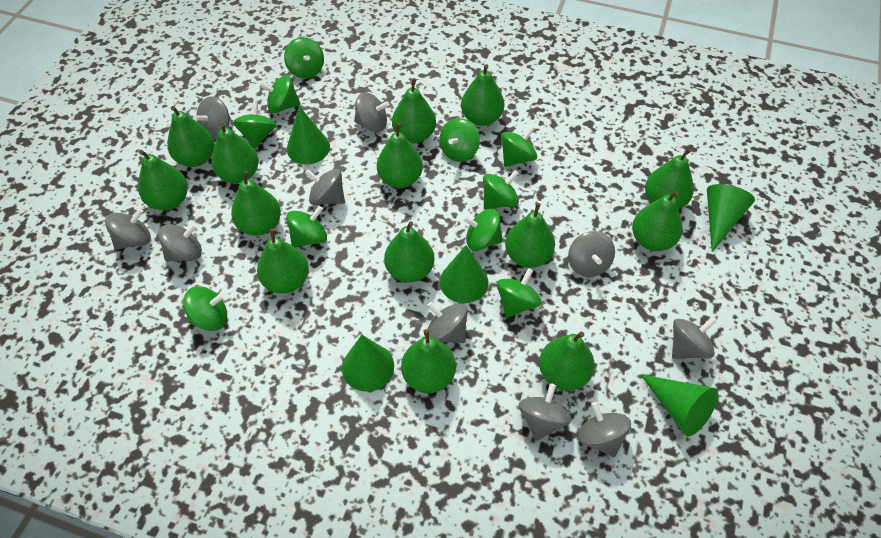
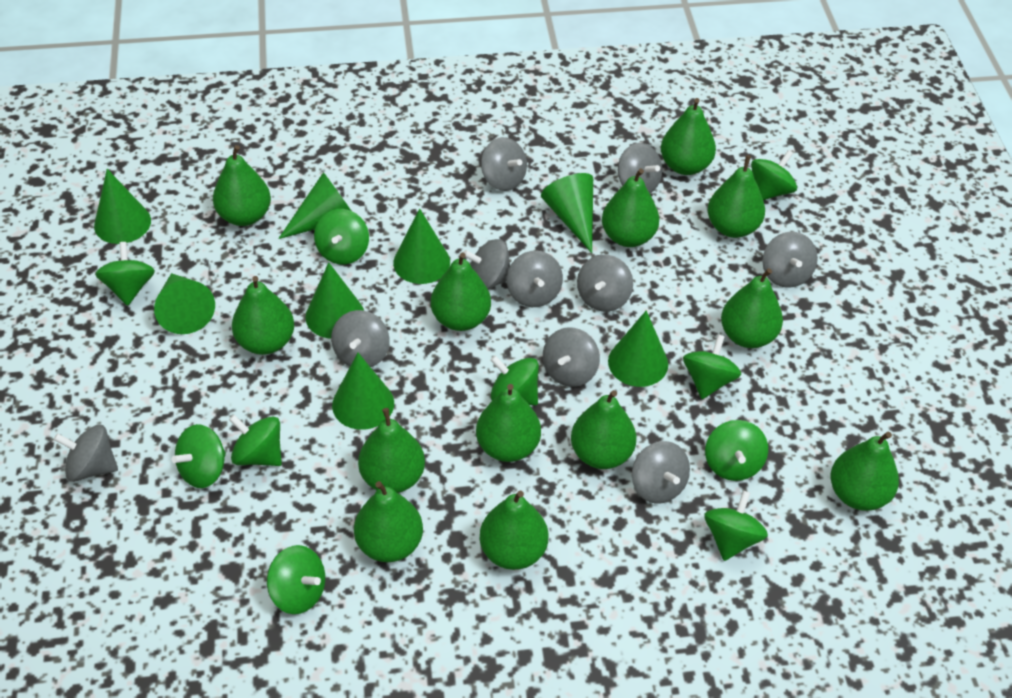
green cone: 5 -> 8
green pear: 14 -> 13

